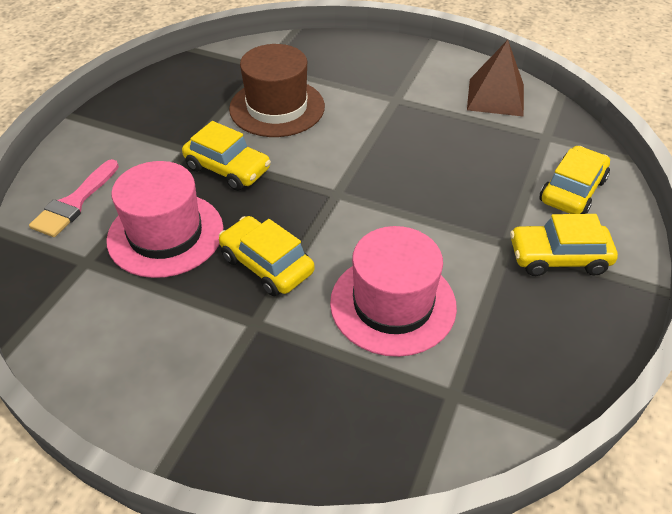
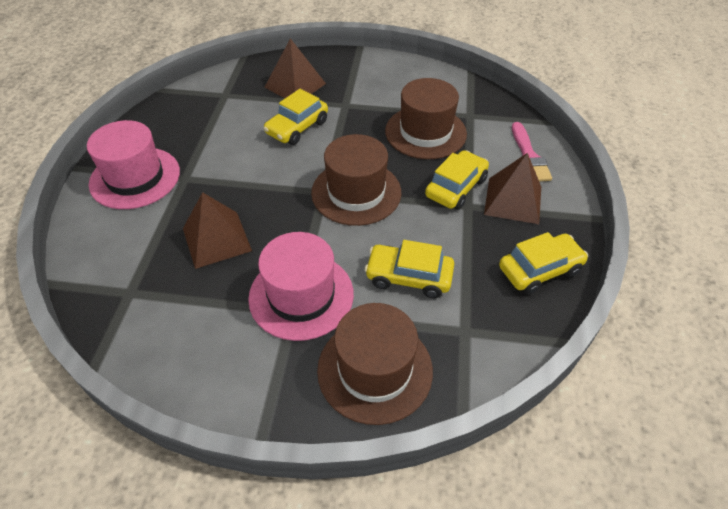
brown hat: 1 -> 3
brown pyramid: 1 -> 3

